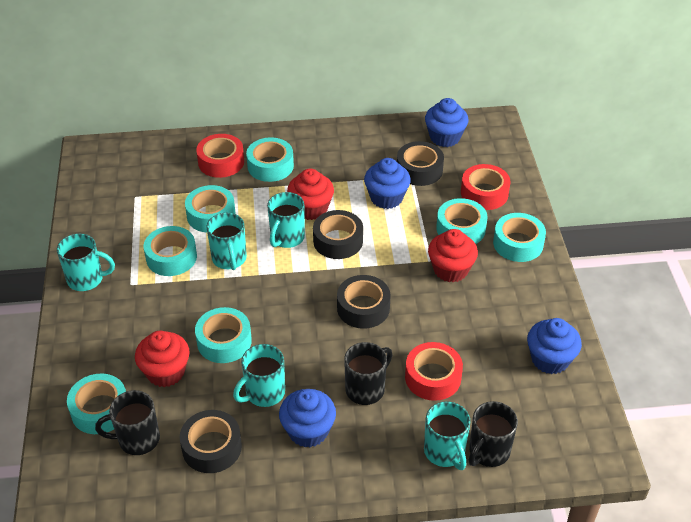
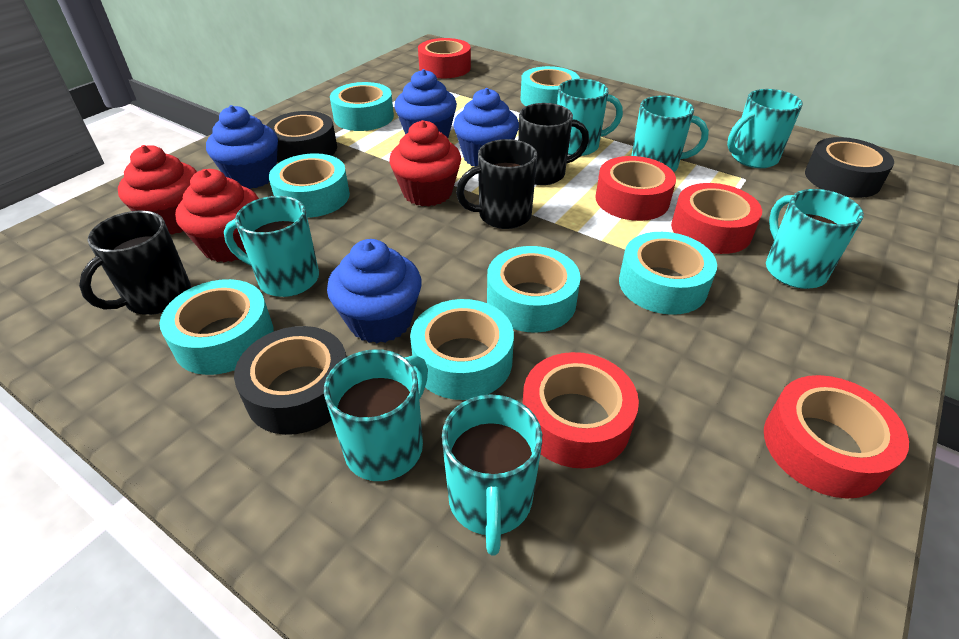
black tape: 4 -> 3
red tape: 3 -> 5
turquoise mug: 5 -> 7

